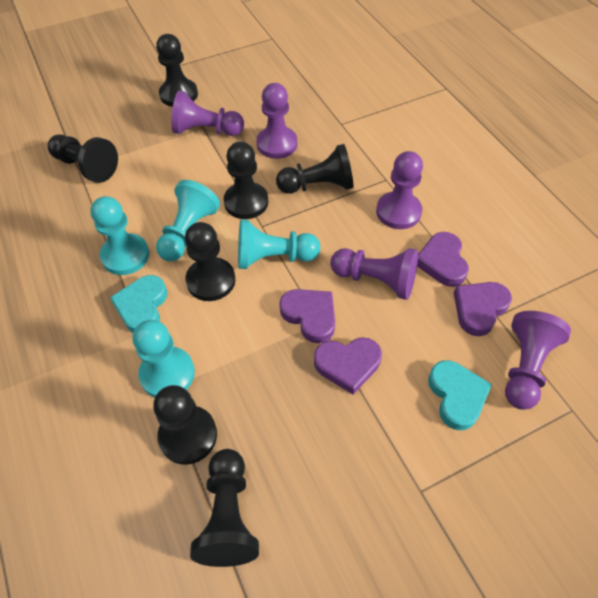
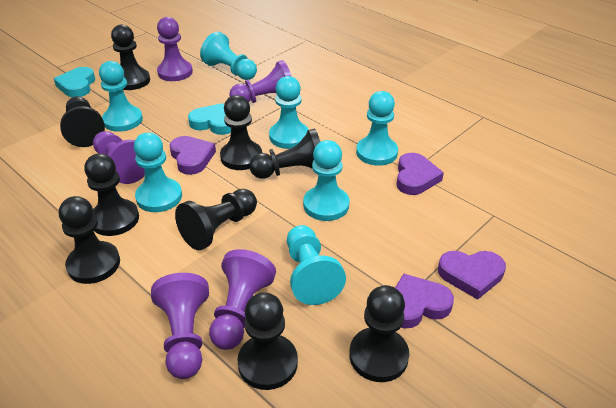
black pawn: 7 -> 9
turquoise pawn: 4 -> 7

